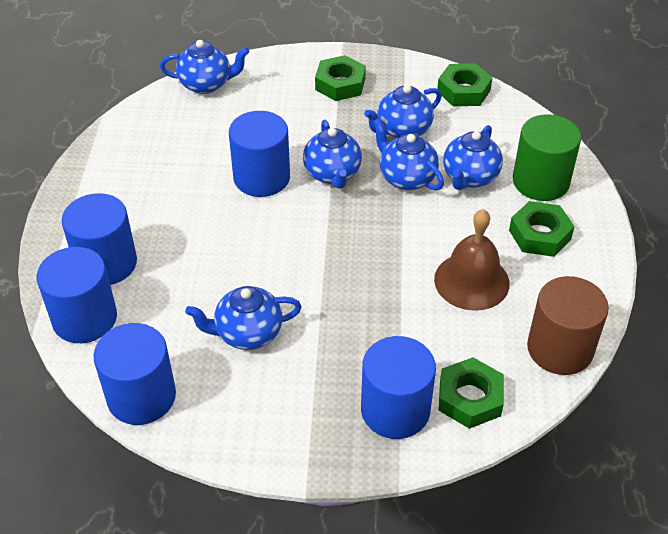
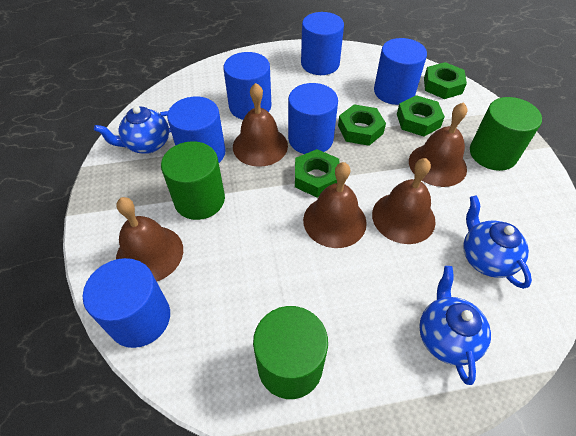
blue cylinder: 5 -> 6
blue teapot: 6 -> 3
brown bell: 1 -> 5
brown cylinder: 1 -> 0
green cylinder: 1 -> 3

